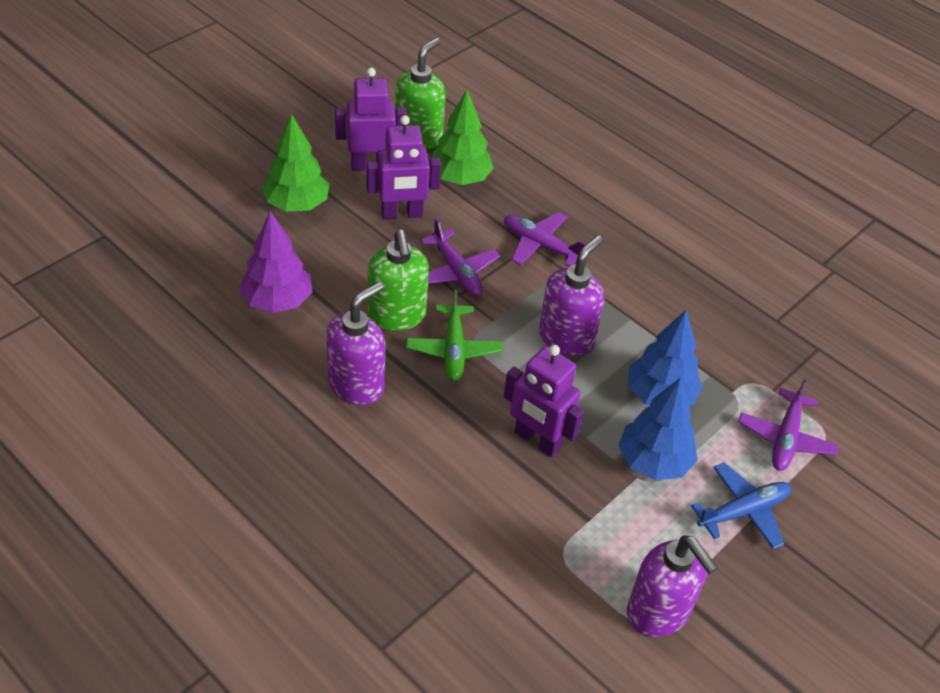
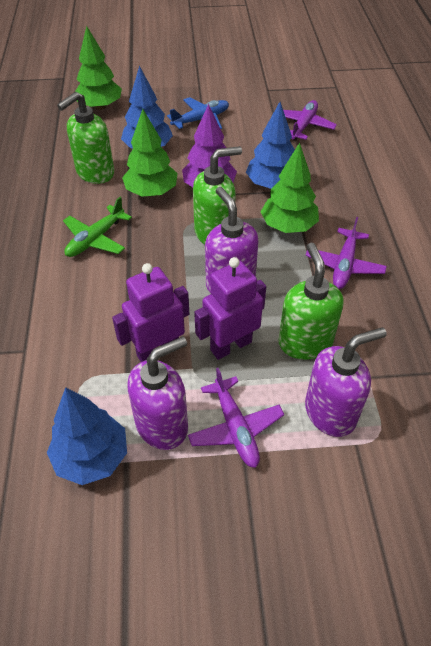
blue tree: 2 -> 3
green soap dispenser: 2 -> 3
green tree: 2 -> 3
purple robot: 3 -> 2

